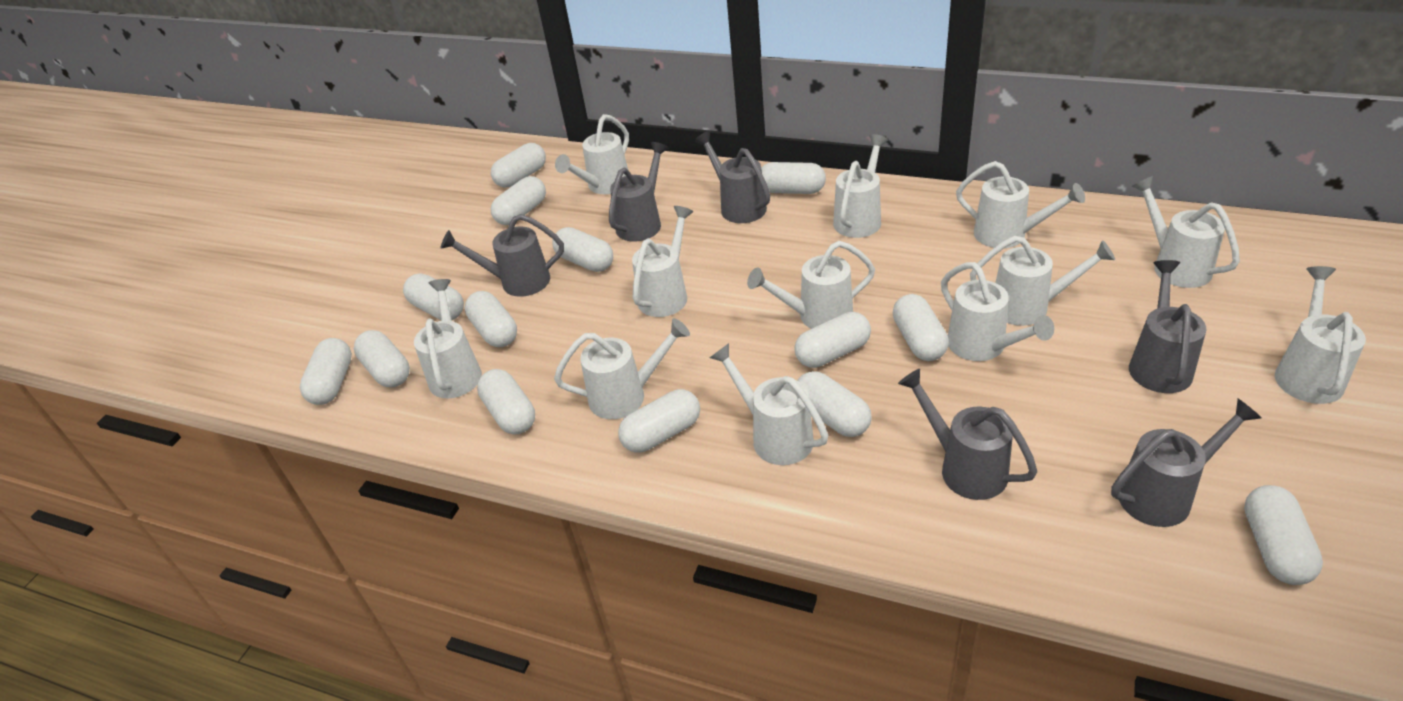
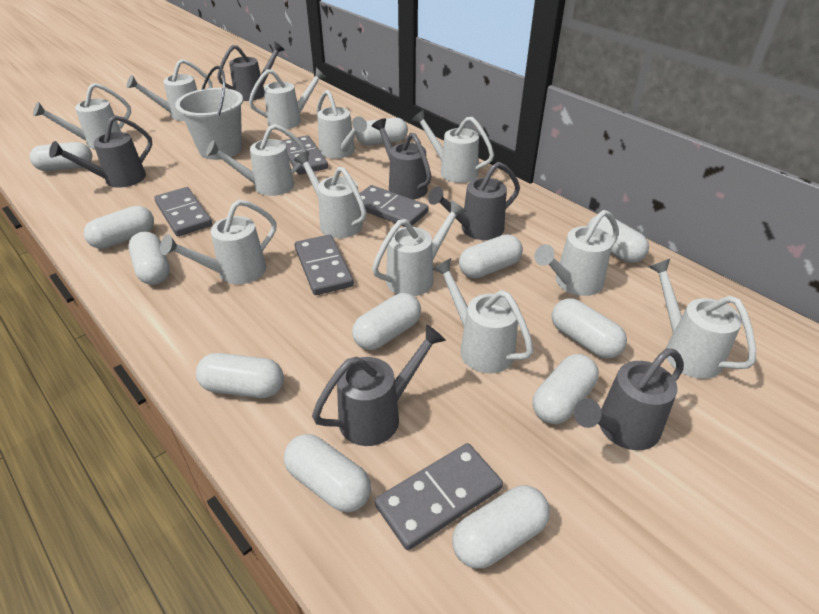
grey domino: 0 -> 5
white bucket: 0 -> 1
white capsule: 14 -> 12

